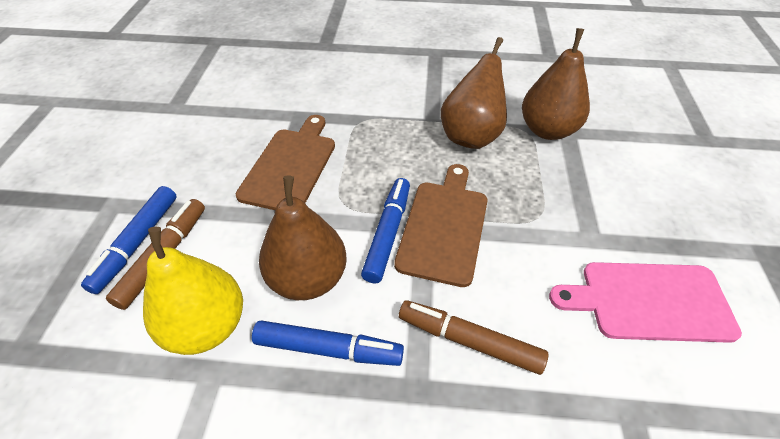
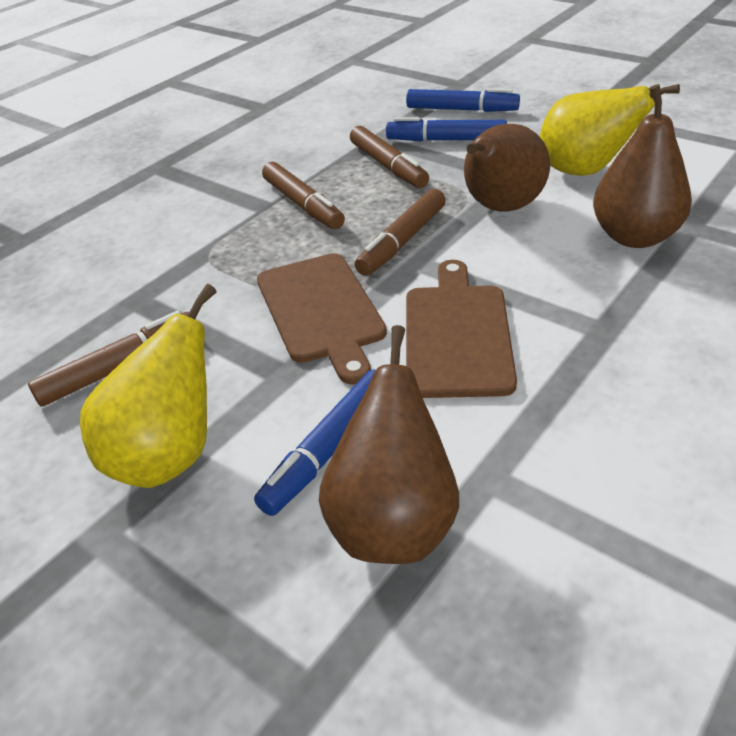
brown marker: 2 -> 4
pink cutting board: 1 -> 0
yellow pear: 1 -> 2

